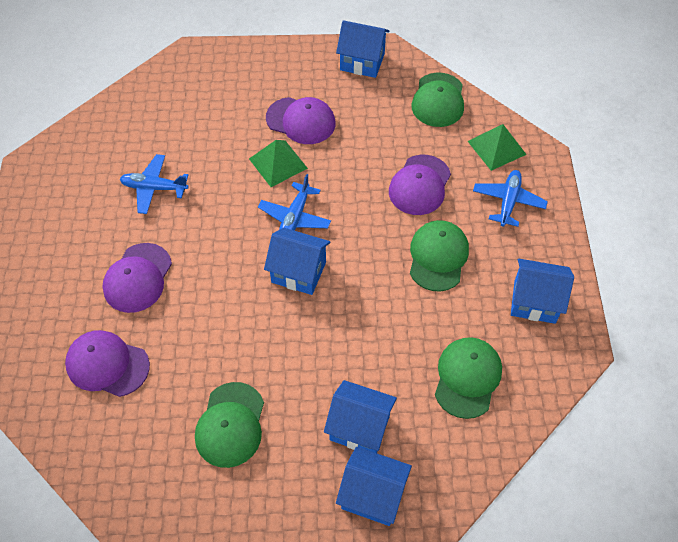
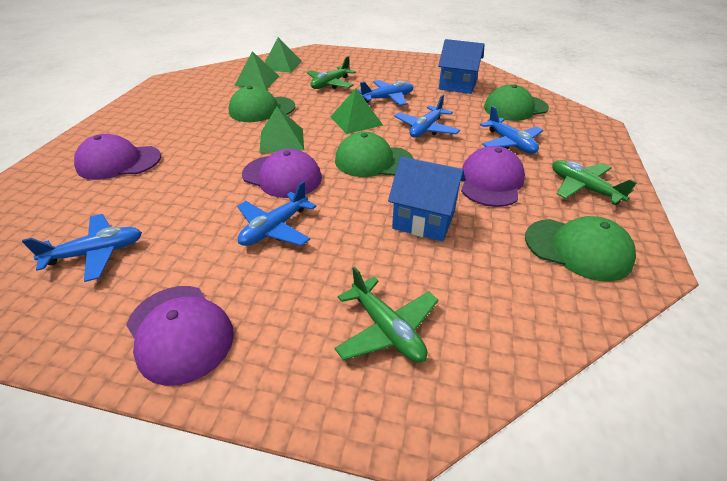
blue house: 5 -> 2
blue plane: 3 -> 5
green plane: 0 -> 3
green pyramid: 2 -> 4

